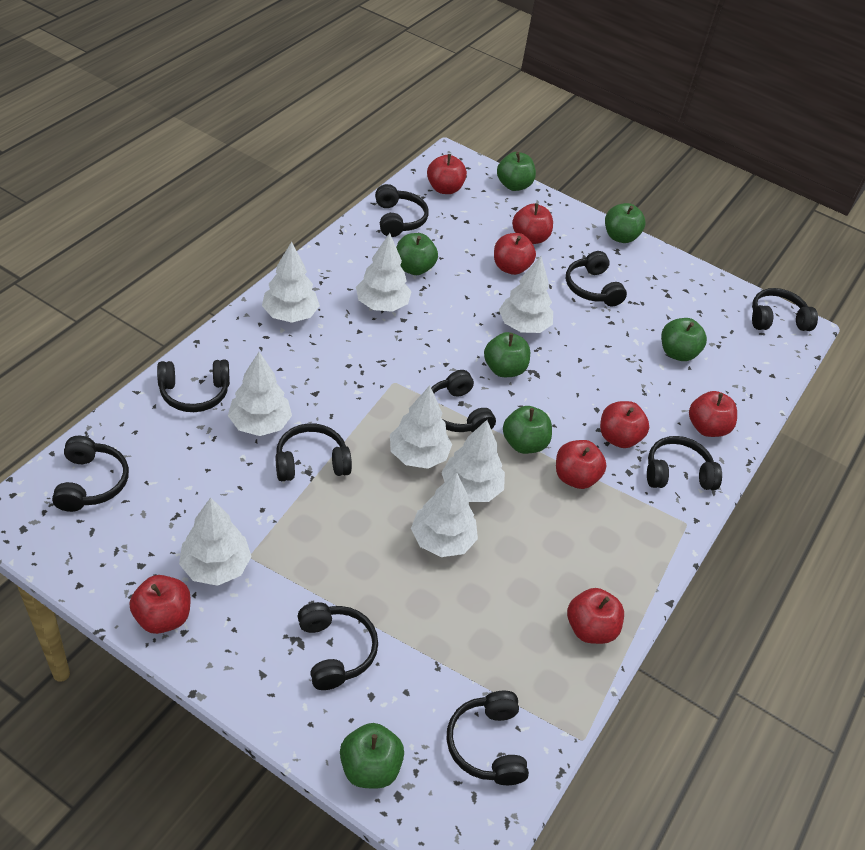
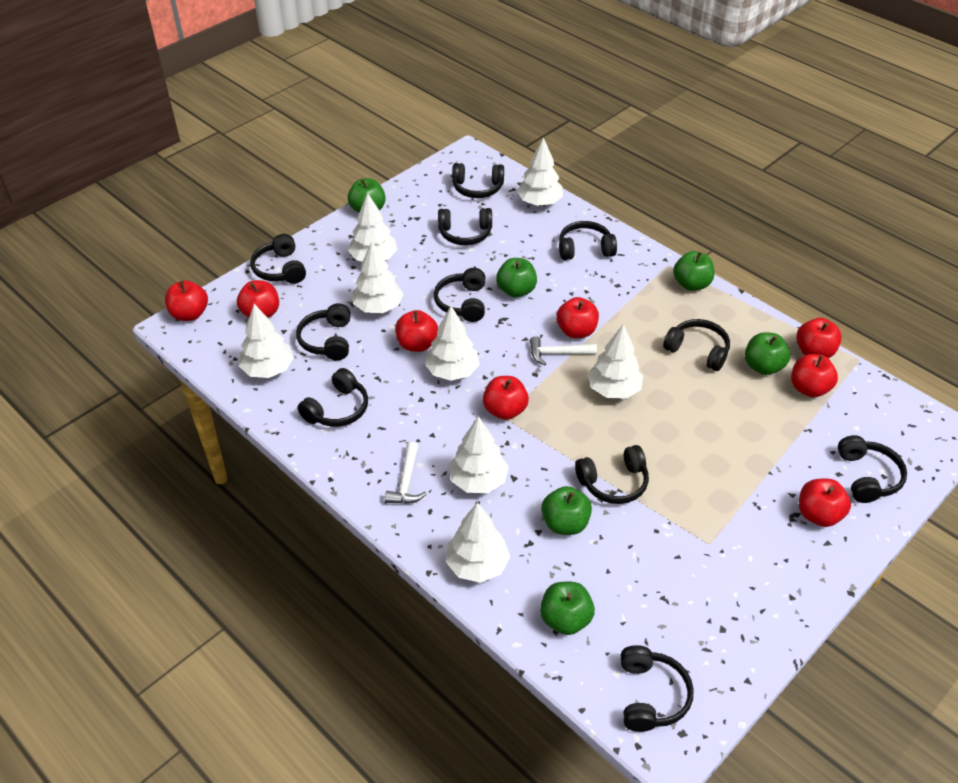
black headphones: 10 -> 11
green apple: 7 -> 6
white hammer: 0 -> 2

